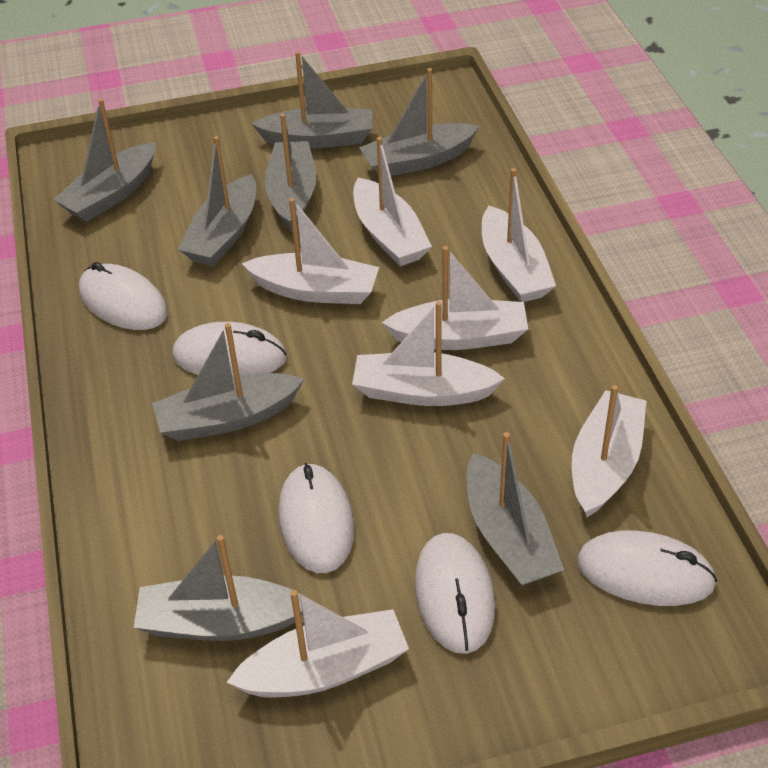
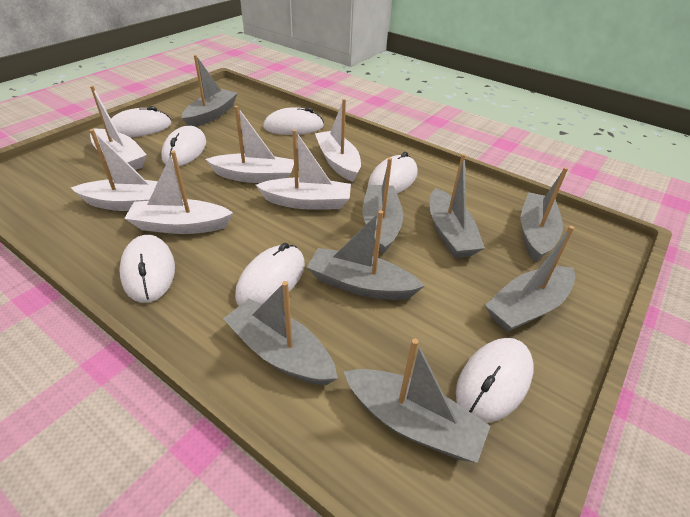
white boat: 7 -> 6
white mouse: 5 -> 7

